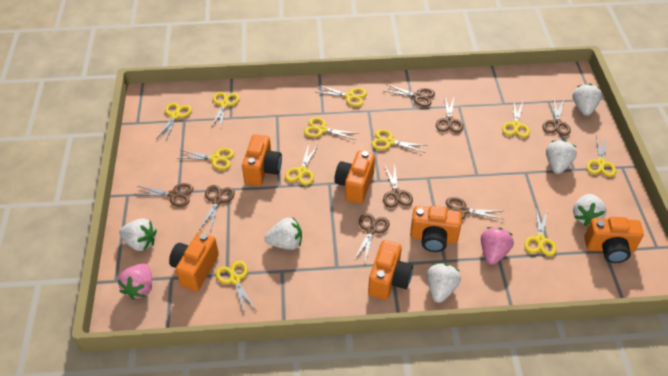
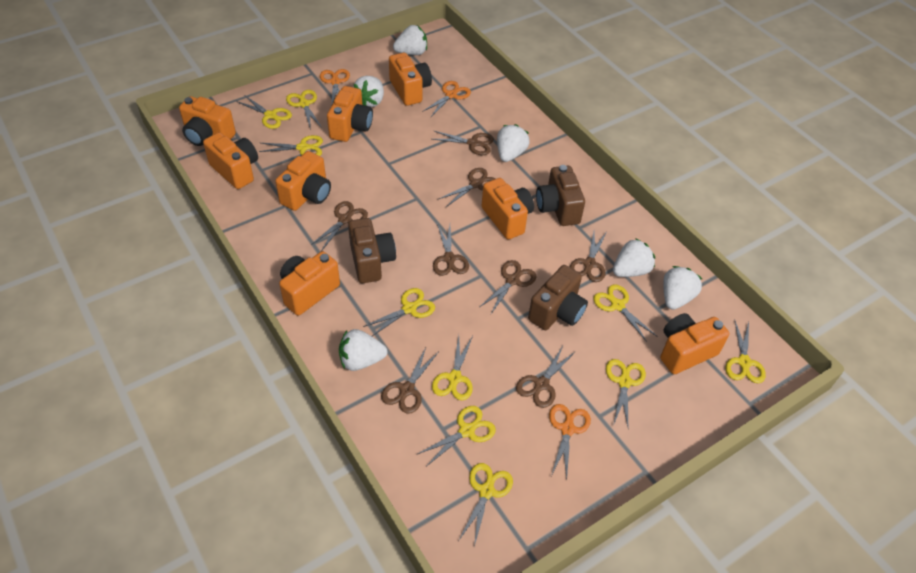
brown camera: 0 -> 3
orange camera: 6 -> 8
orange scissors: 0 -> 3
pink strawberry: 2 -> 0
yellow scissors: 11 -> 10

